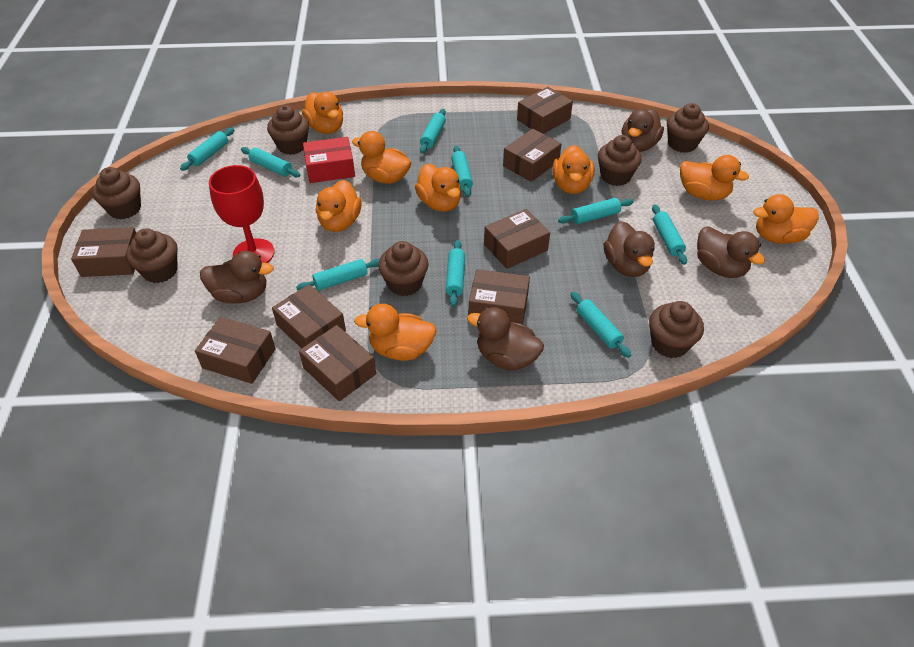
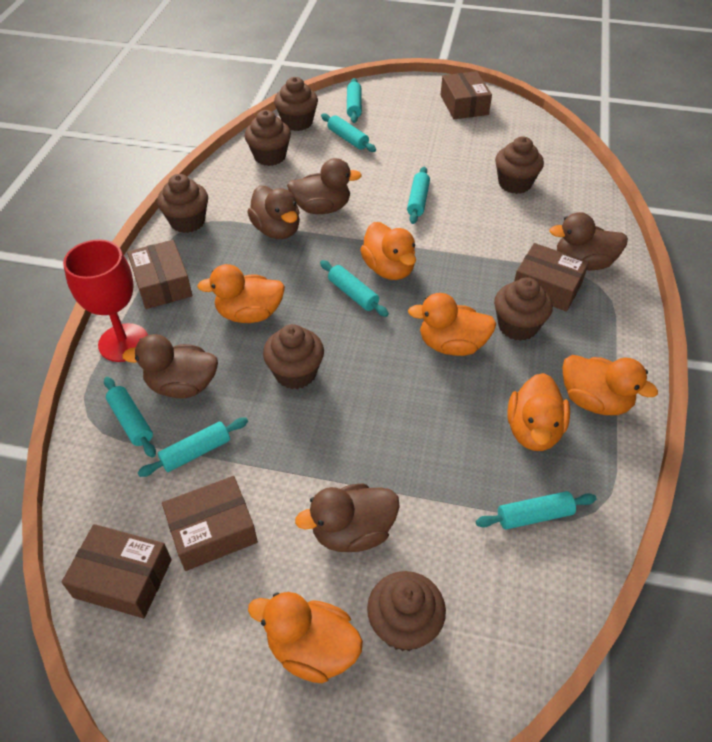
brown box: 8 -> 5
orange duck: 8 -> 6
red box: 1 -> 0
turquoise rolling pin: 9 -> 7

